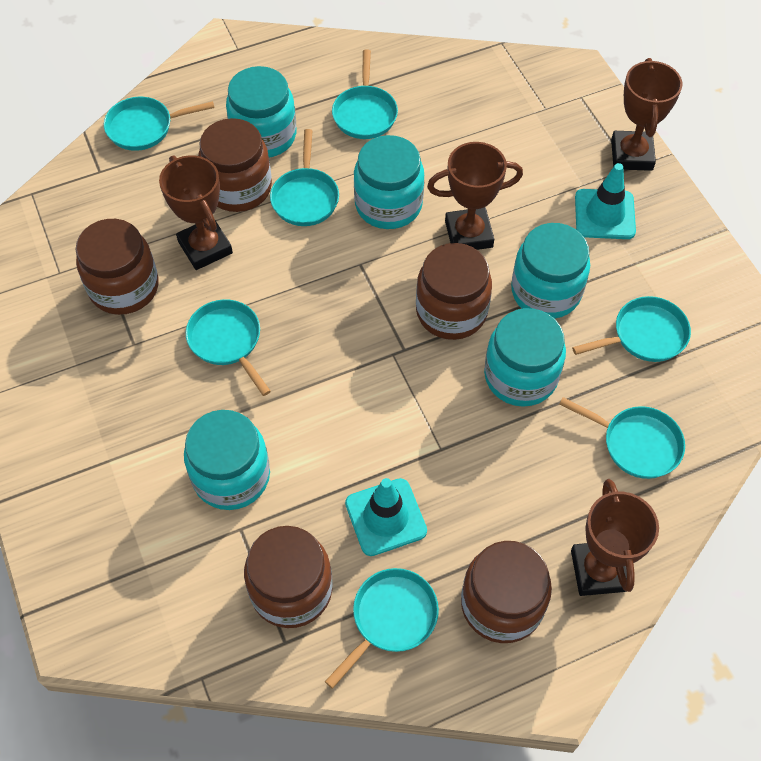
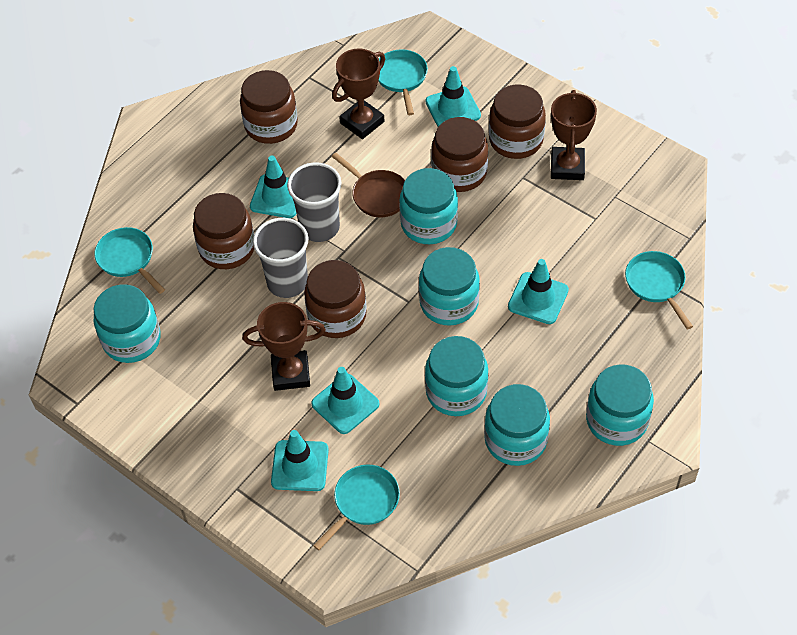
brown pan: 0 -> 1
brown trophy: 4 -> 3
grey cup: 0 -> 2
turquoise jar: 5 -> 6
turquoise pan: 7 -> 4
turquoise traffic cone: 2 -> 5

